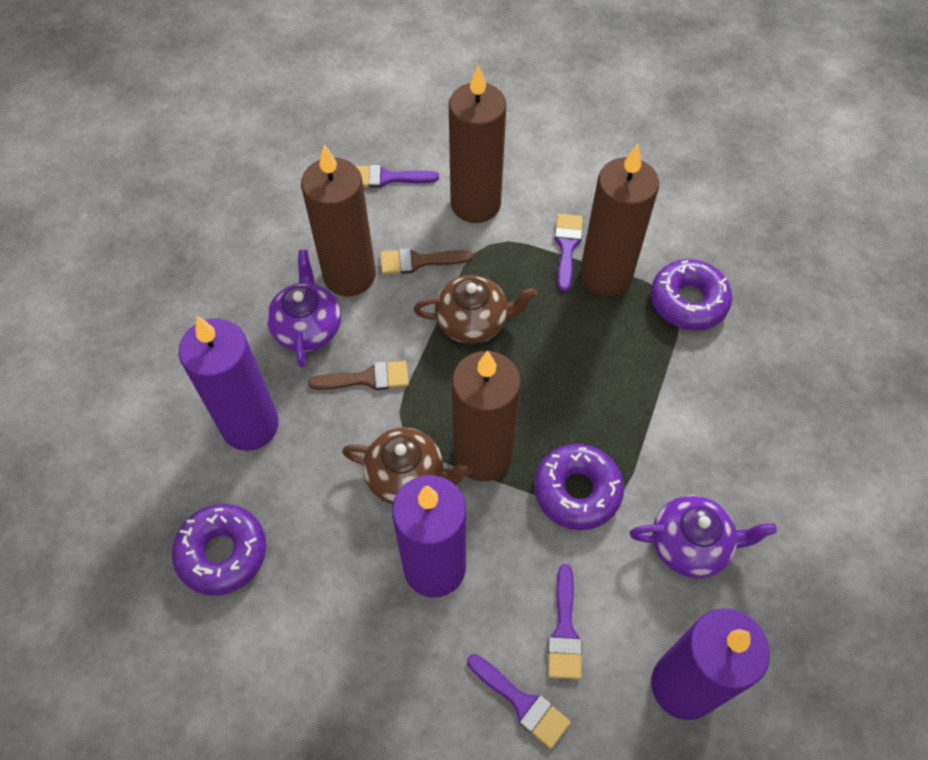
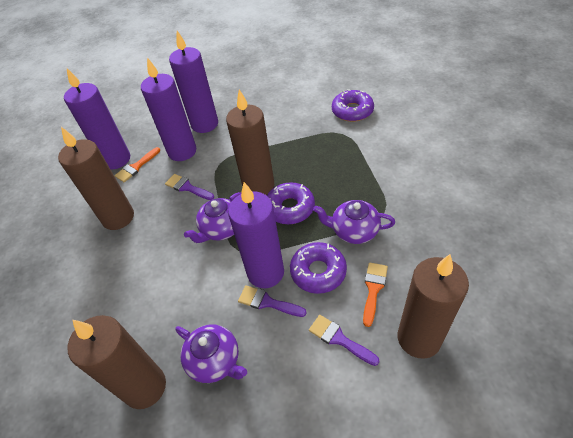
brown brush: 2 -> 0
brown teapot: 2 -> 0
orange brush: 0 -> 2
purple brush: 4 -> 3
purple candle: 3 -> 4
purple teapot: 2 -> 3

